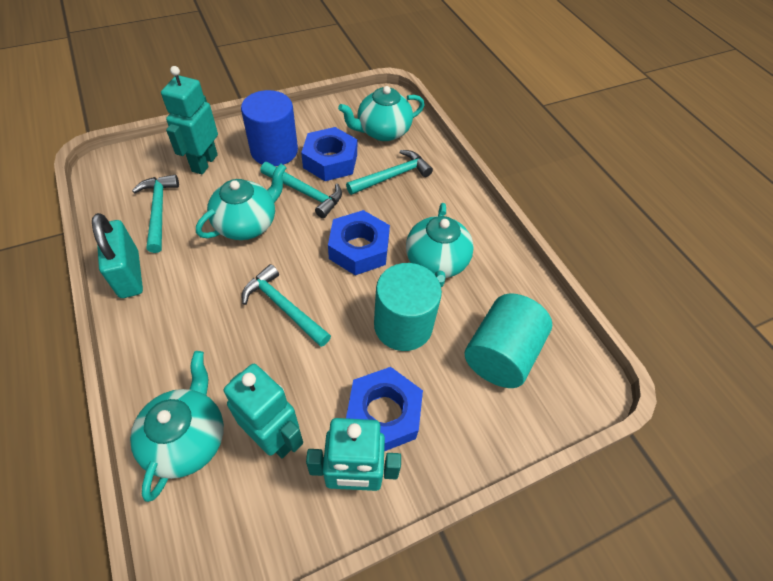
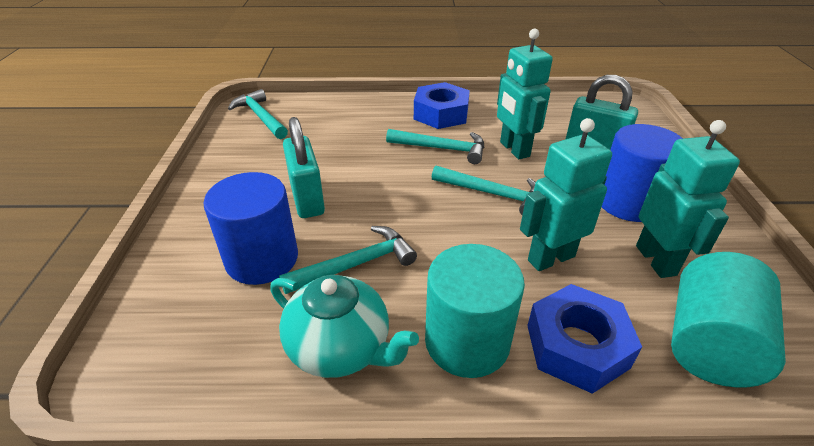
blue cylinder: 1 -> 2
blue nut: 3 -> 2
turquoise padlock: 1 -> 2
turquoise teapot: 4 -> 1

